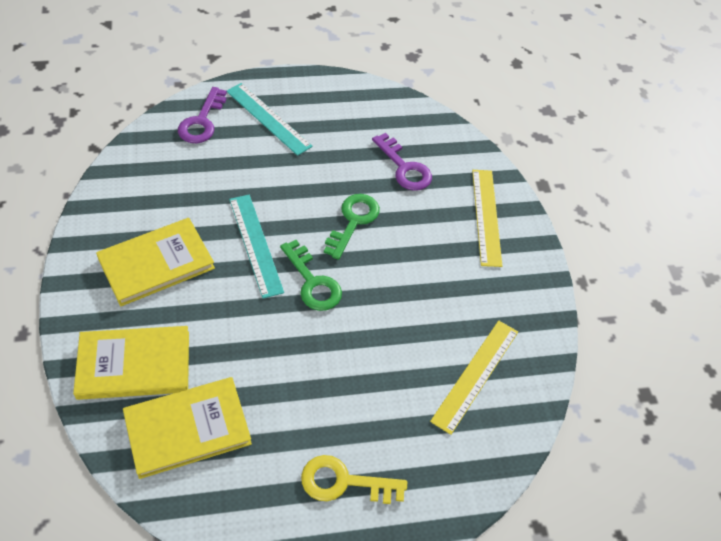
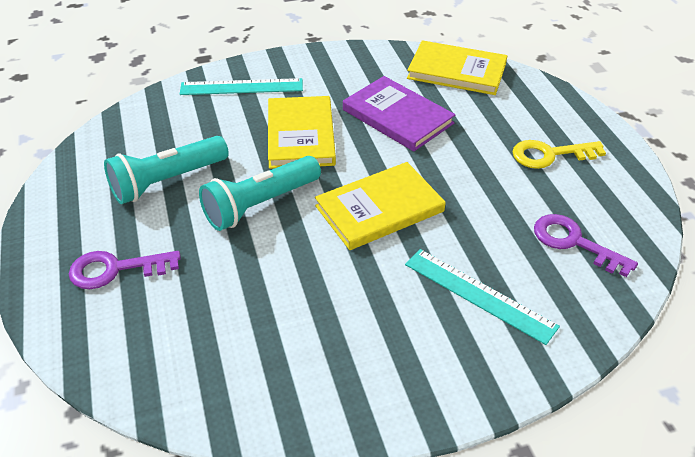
green key: 2 -> 0
purple book: 0 -> 1
turquoise flashlight: 0 -> 2
yellow ruler: 2 -> 0

